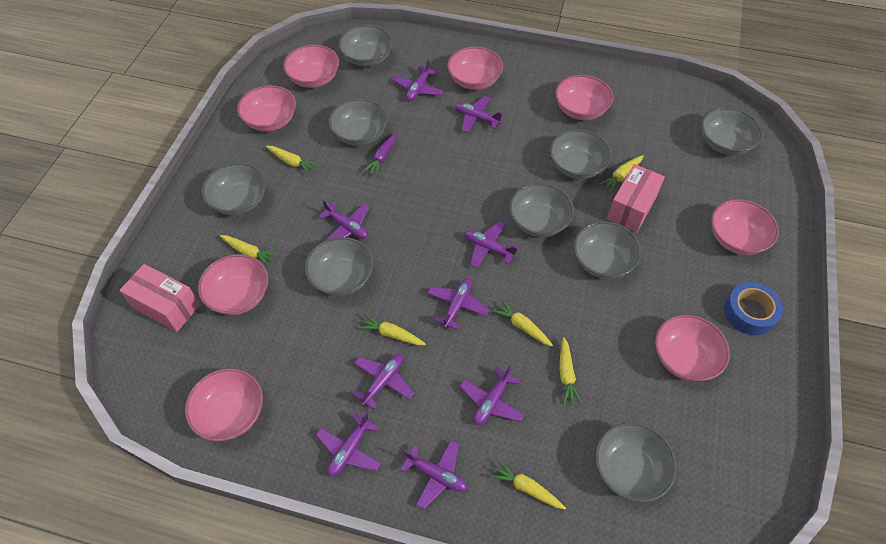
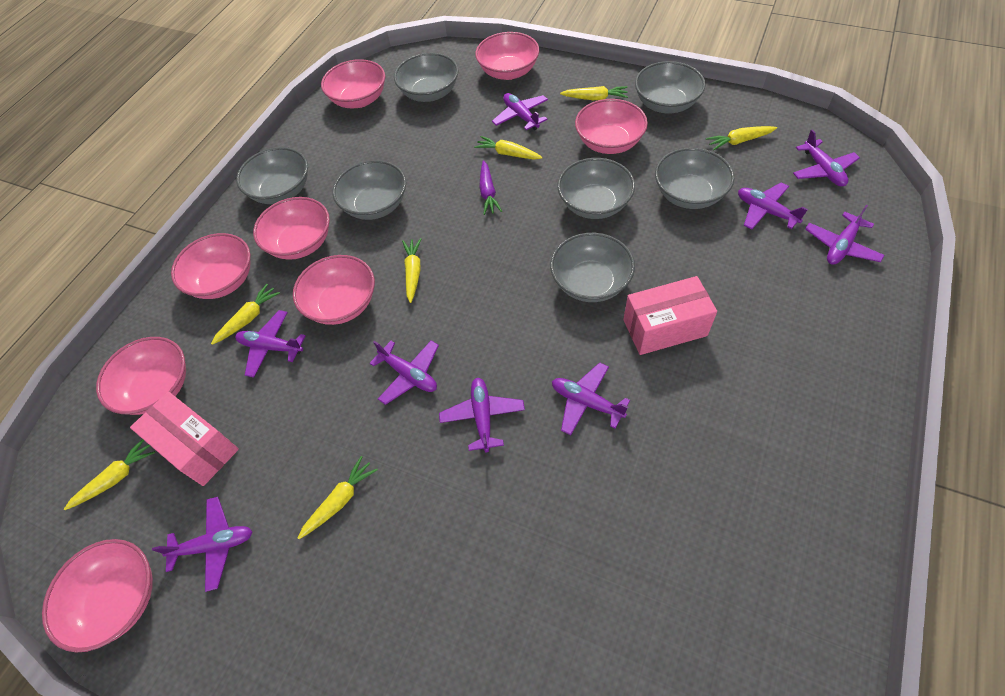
blue tape: 1 -> 0
grey bowl: 9 -> 7

